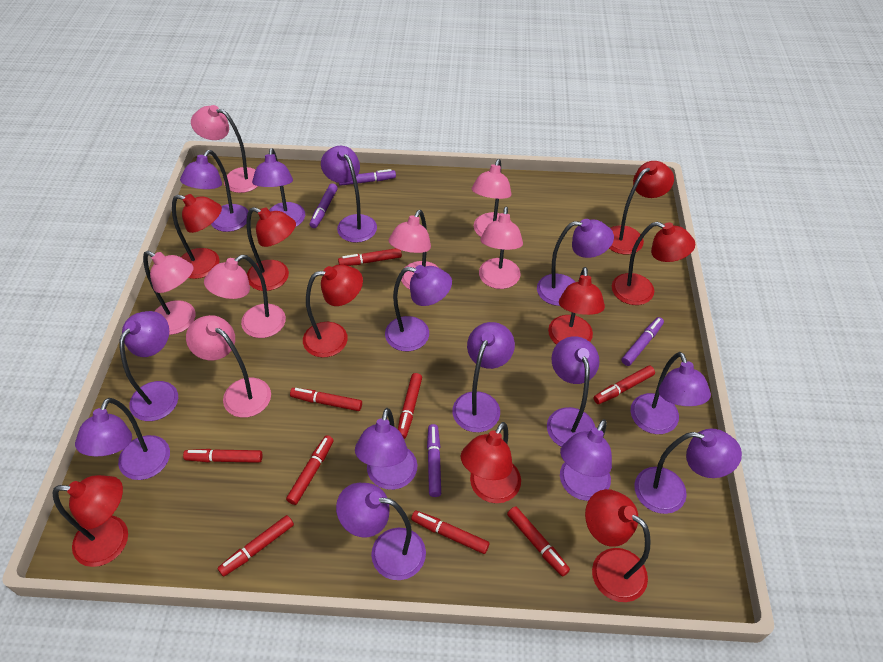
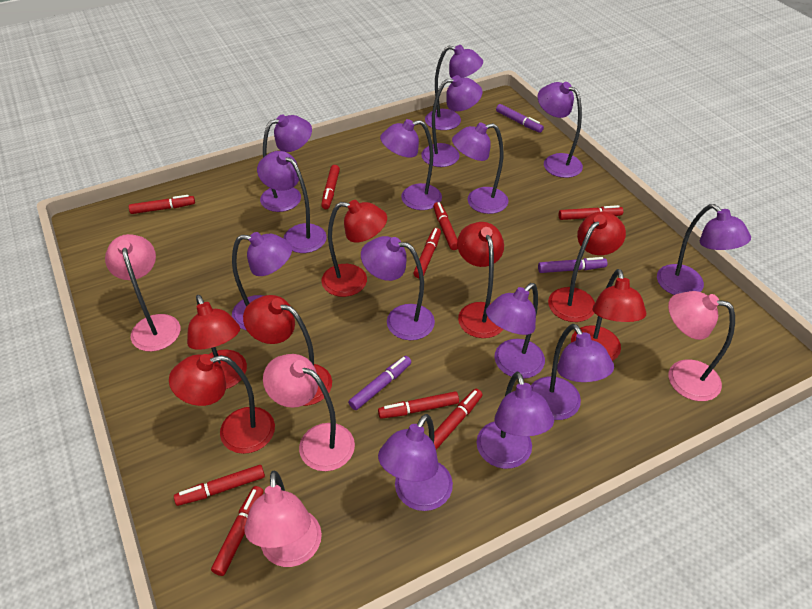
pink lamp: 7 -> 4
purple marker: 4 -> 3
red lamp: 9 -> 7

